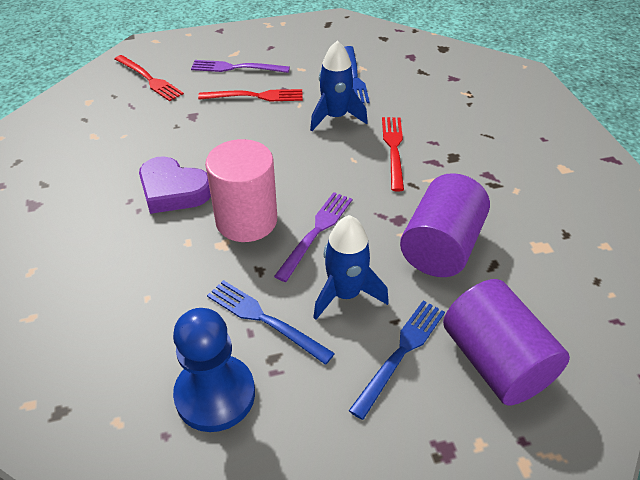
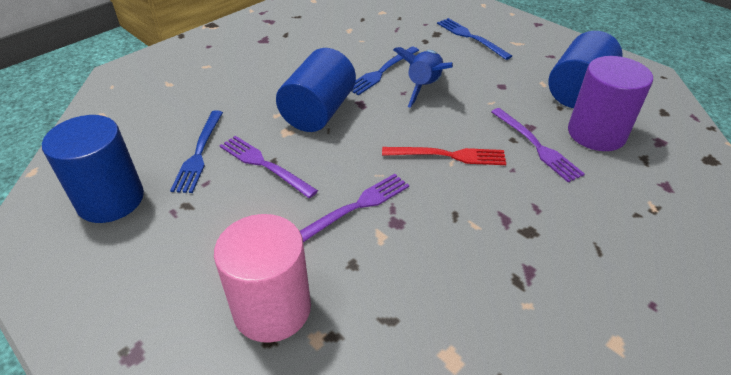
blue cylinder: 0 -> 3
blue pawn: 1 -> 0
blue rocket: 2 -> 1
purple cylinder: 2 -> 1
purple fork: 2 -> 3
purple heart: 1 -> 0
red fork: 3 -> 1

